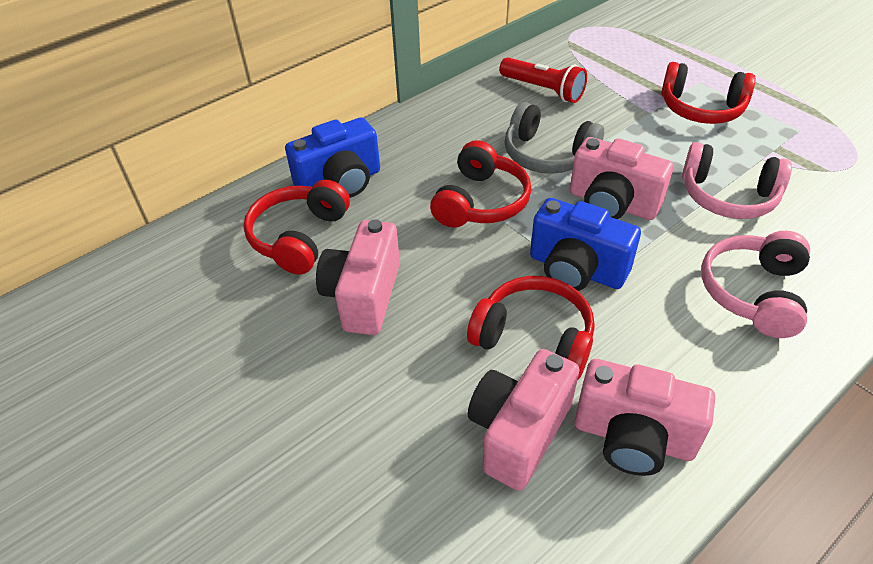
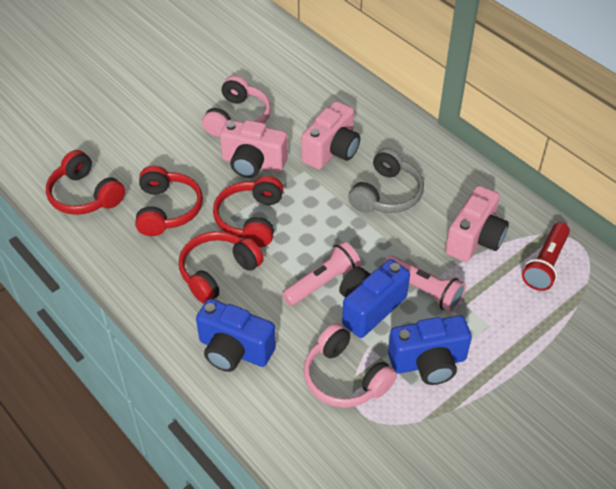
blue camera: 2 -> 3
pink camera: 4 -> 3
pink flashlight: 0 -> 2

